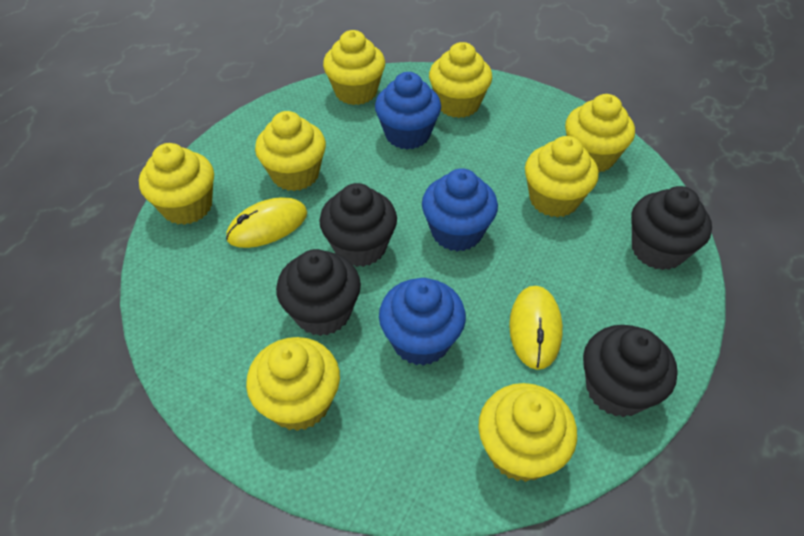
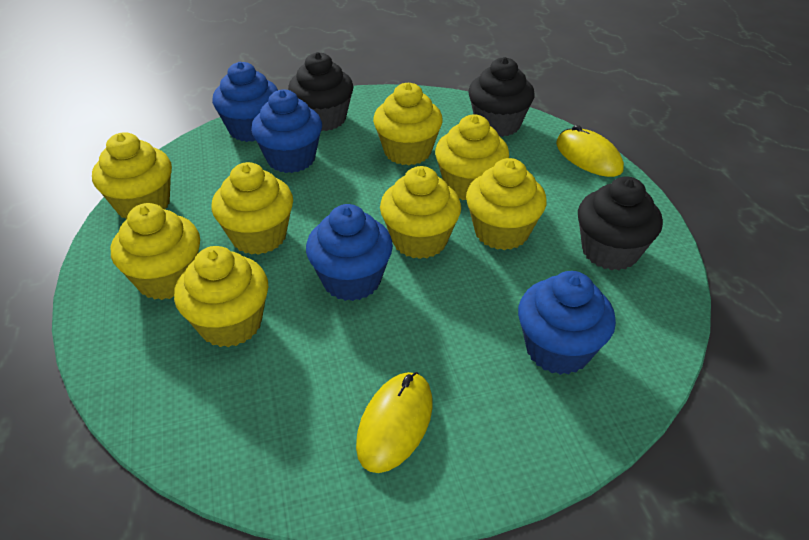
black cupcake: 4 -> 3
blue cupcake: 3 -> 4

